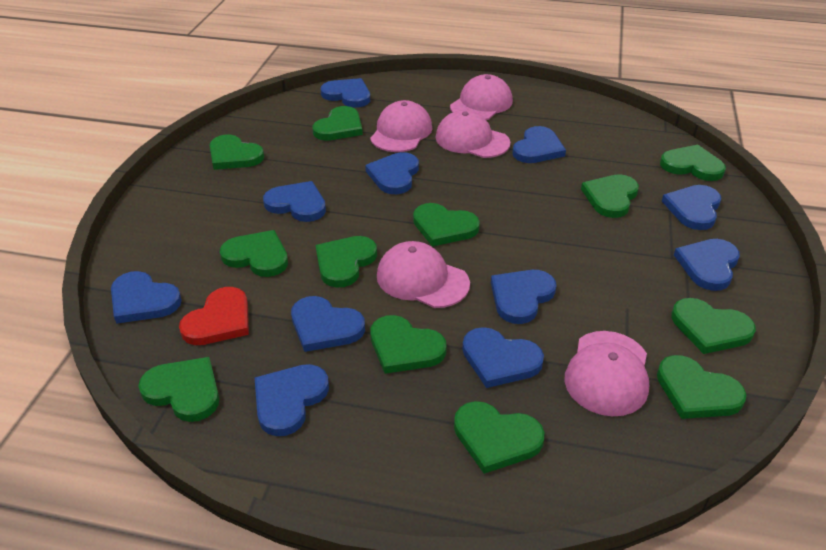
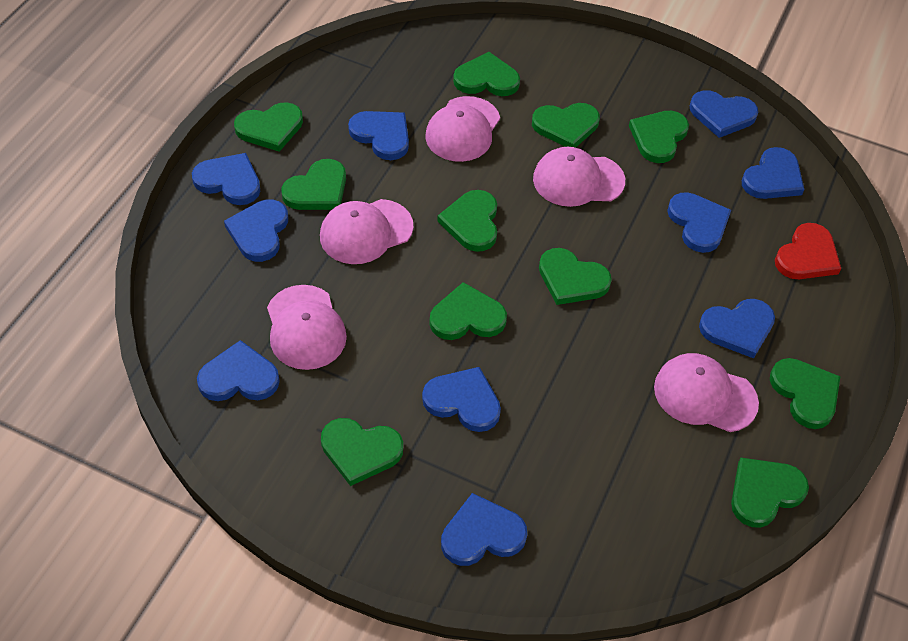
blue heart: 11 -> 10
green heart: 12 -> 11

